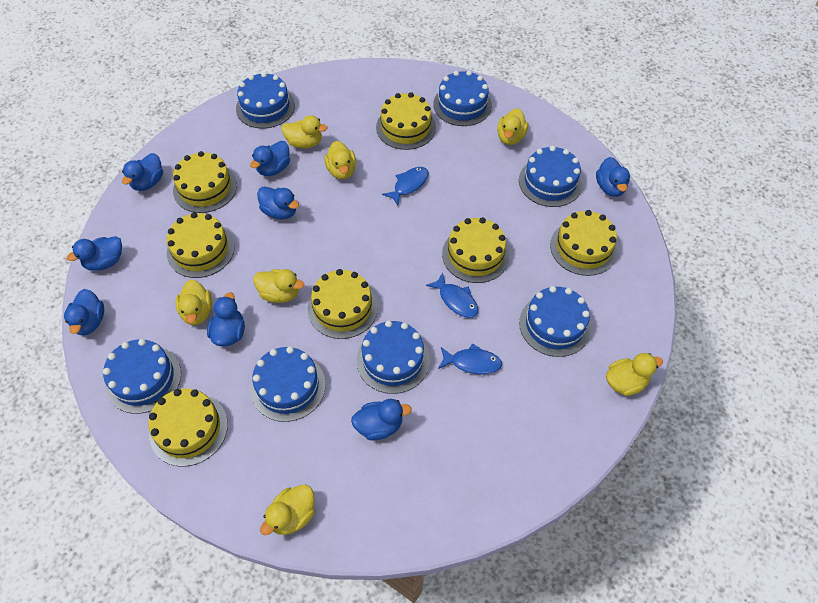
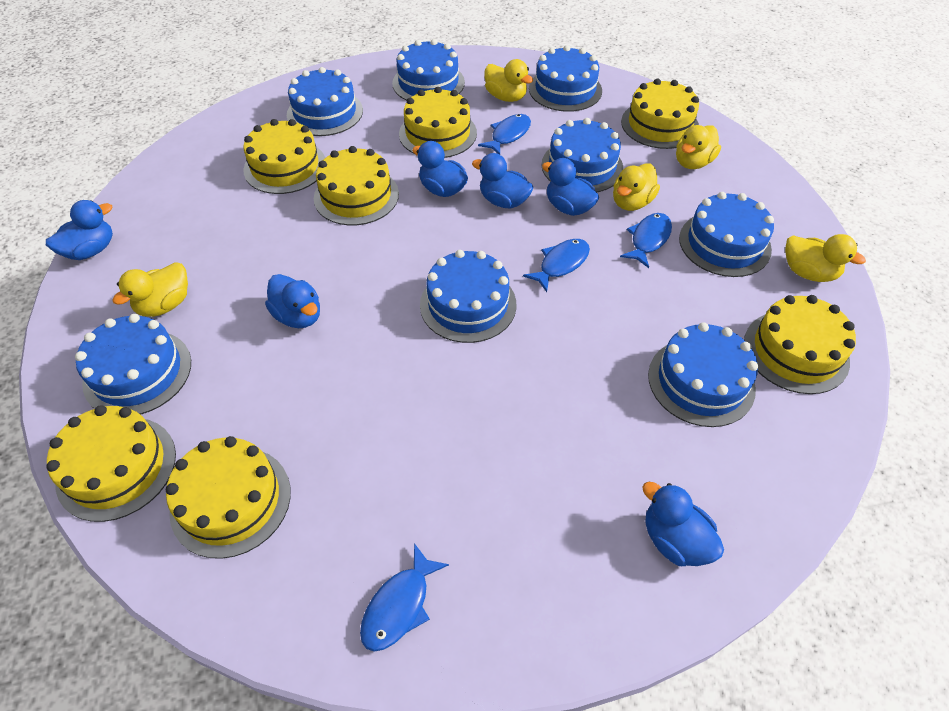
blue cake: 7 -> 8
blue duck: 8 -> 6
blue fish: 3 -> 4
yellow duck: 7 -> 5

